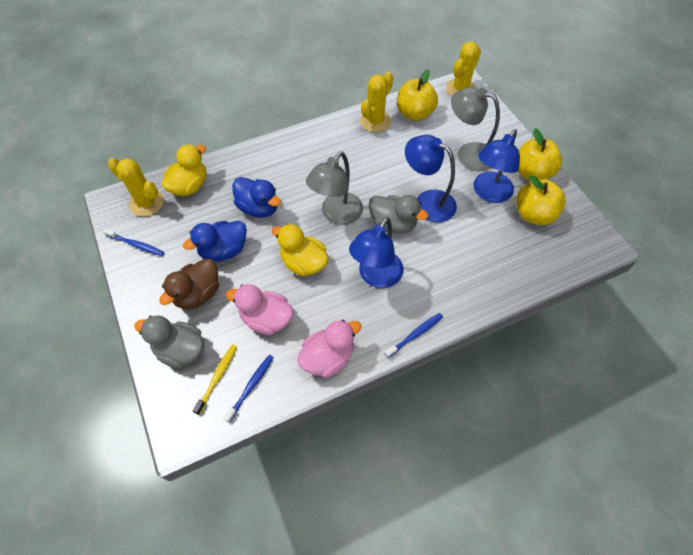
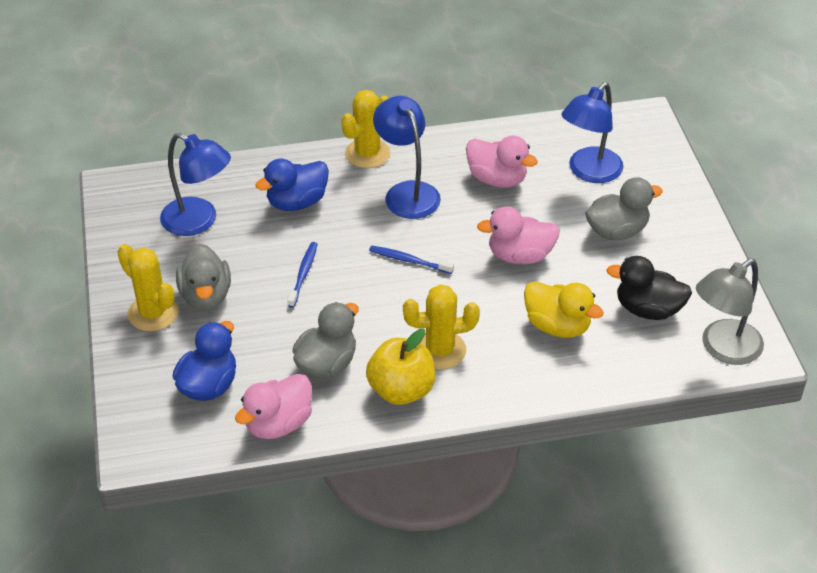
black duck: 0 -> 1
blue toothbrush: 3 -> 2
brown duck: 1 -> 0
grey duck: 2 -> 3
grey lamp: 2 -> 1
pink duck: 2 -> 3
yellow apple: 3 -> 1
yellow duck: 2 -> 1
yellow toothbrush: 1 -> 0

